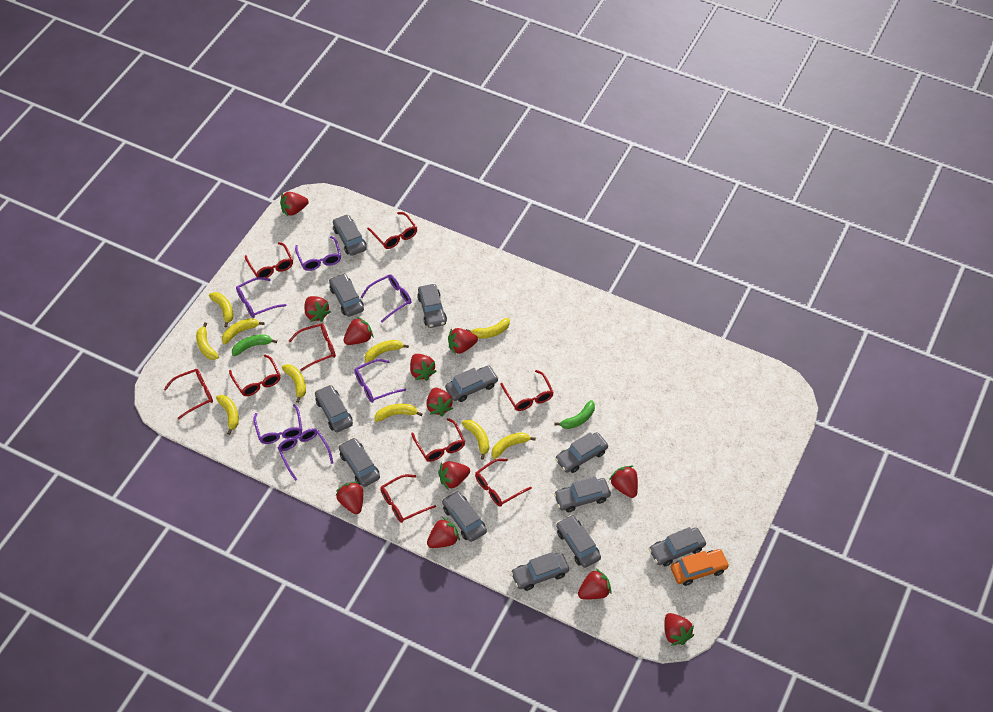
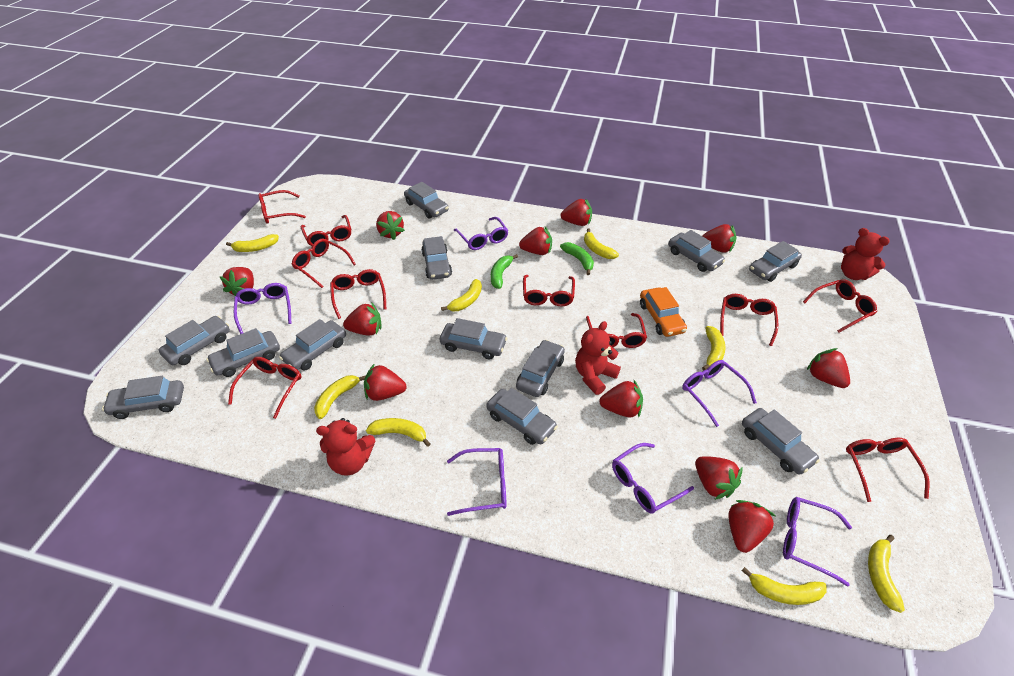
red glasses: 9 -> 10
red strawberry: 12 -> 11
red teddy bear: 0 -> 3
yellow banana: 10 -> 8

